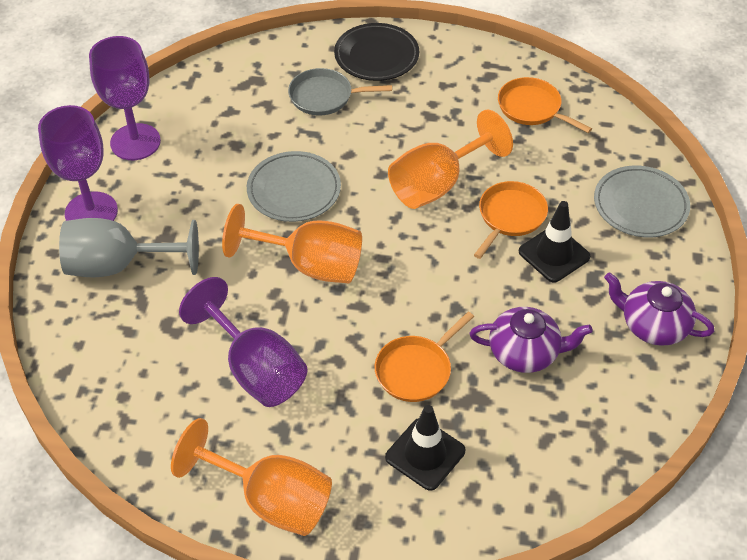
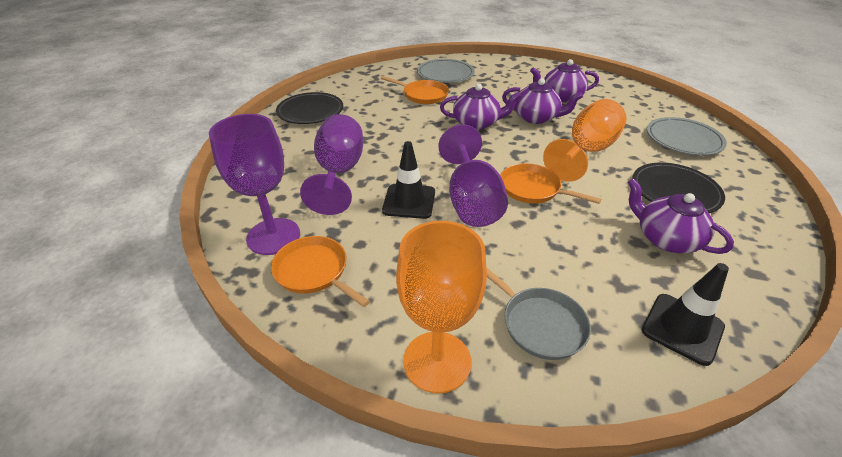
black plate: 1 -> 2
grey goblet: 1 -> 0
orange goblet: 3 -> 2
purple teapot: 2 -> 4

